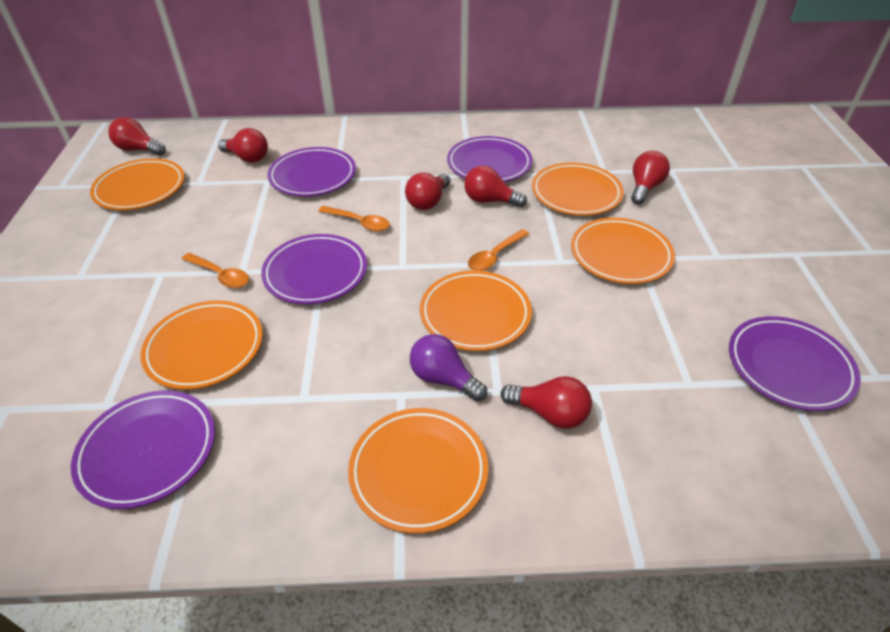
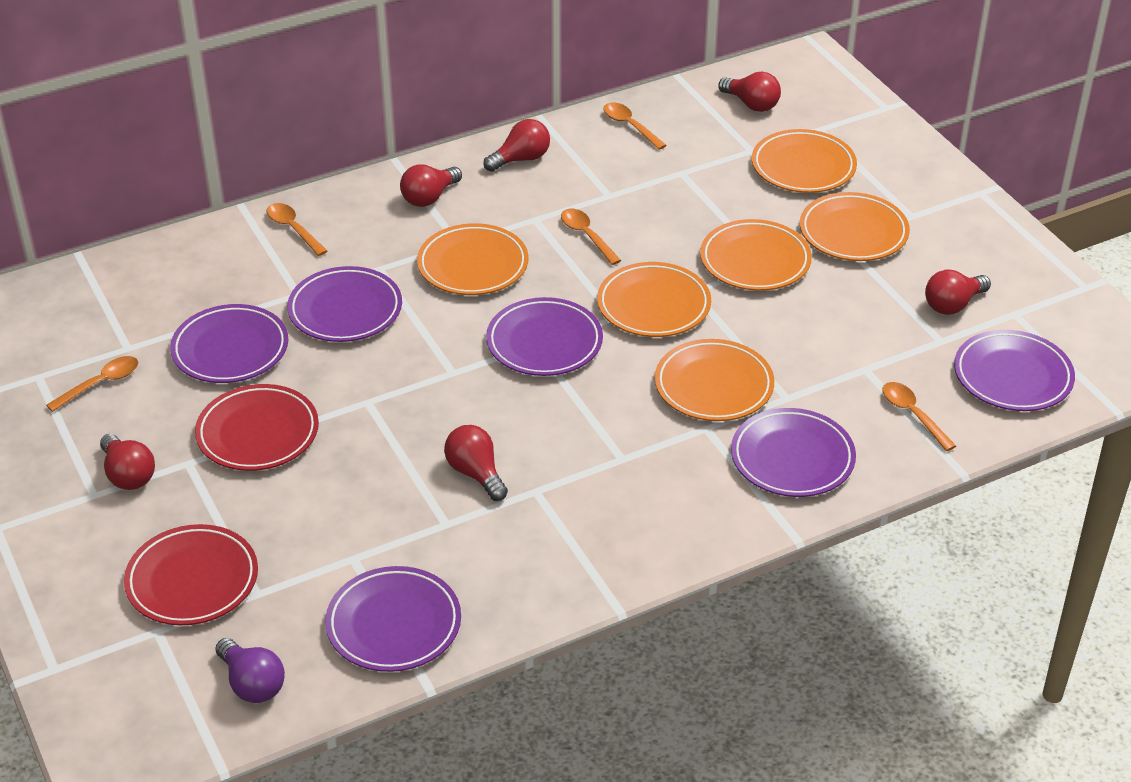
orange spoon: 3 -> 5
purple plate: 5 -> 6
red plate: 0 -> 2

